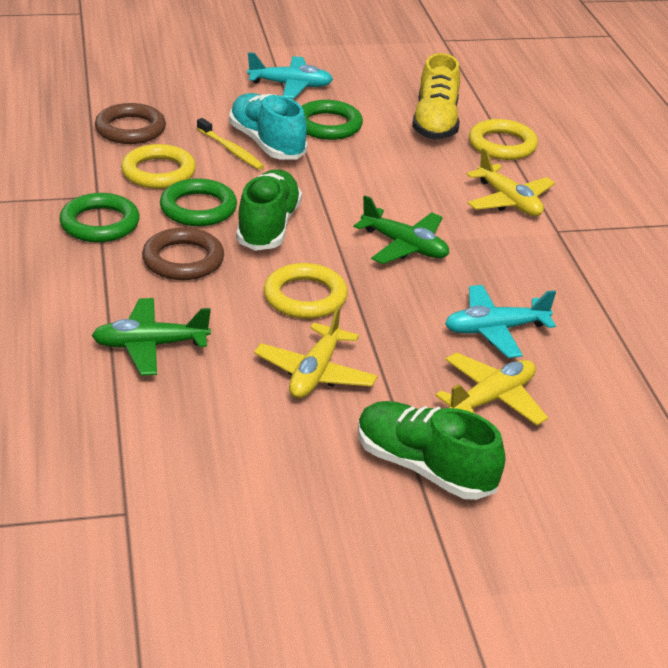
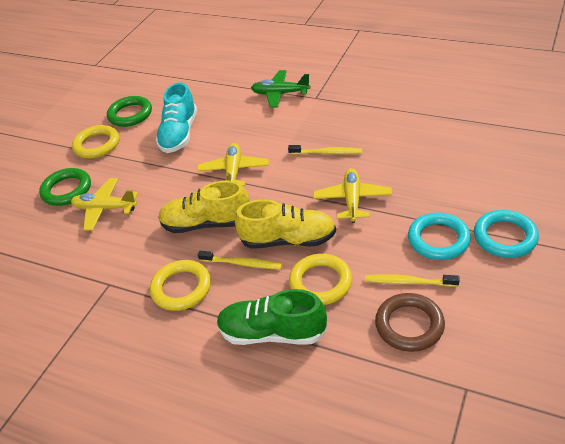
brown ring: 2 -> 1
green plane: 2 -> 1
green ring: 3 -> 2
green shoe: 2 -> 1
turquoise plane: 2 -> 0
turquoise ring: 0 -> 2
yellow shoe: 1 -> 2
yellow toothbrush: 1 -> 3

